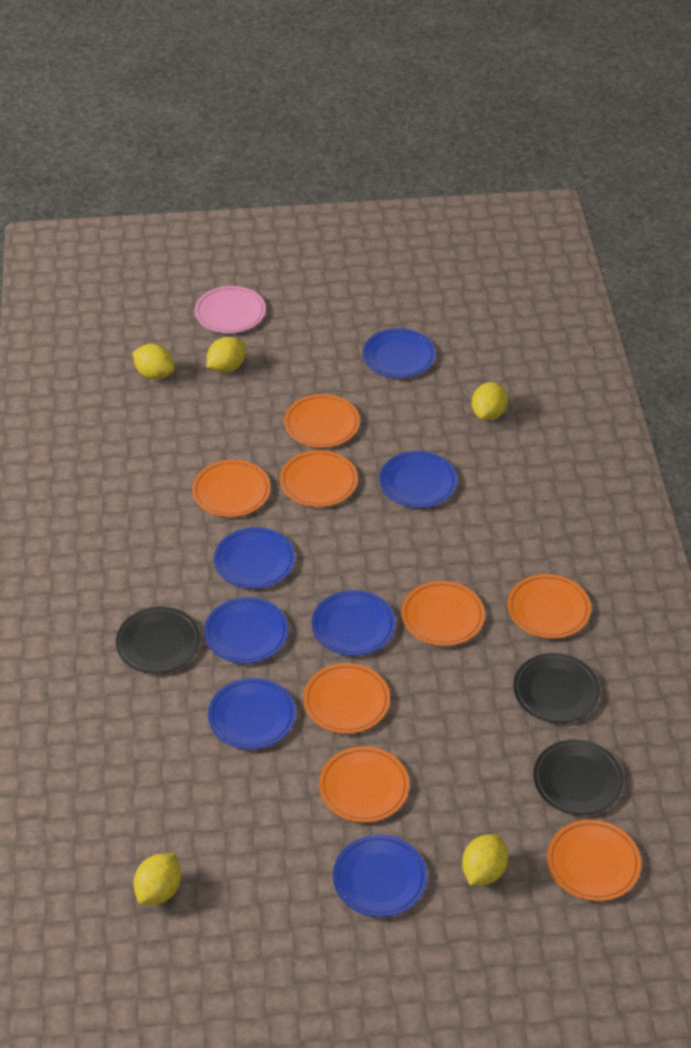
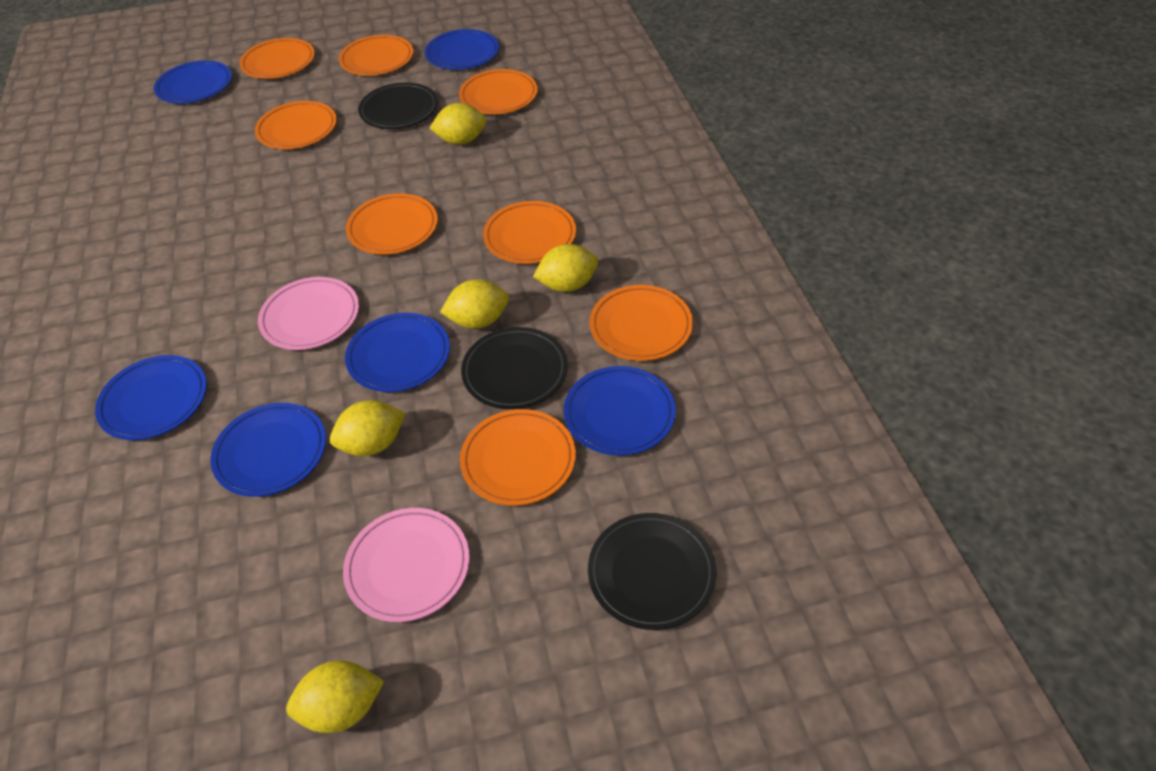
blue plate: 7 -> 6
pink plate: 1 -> 2

